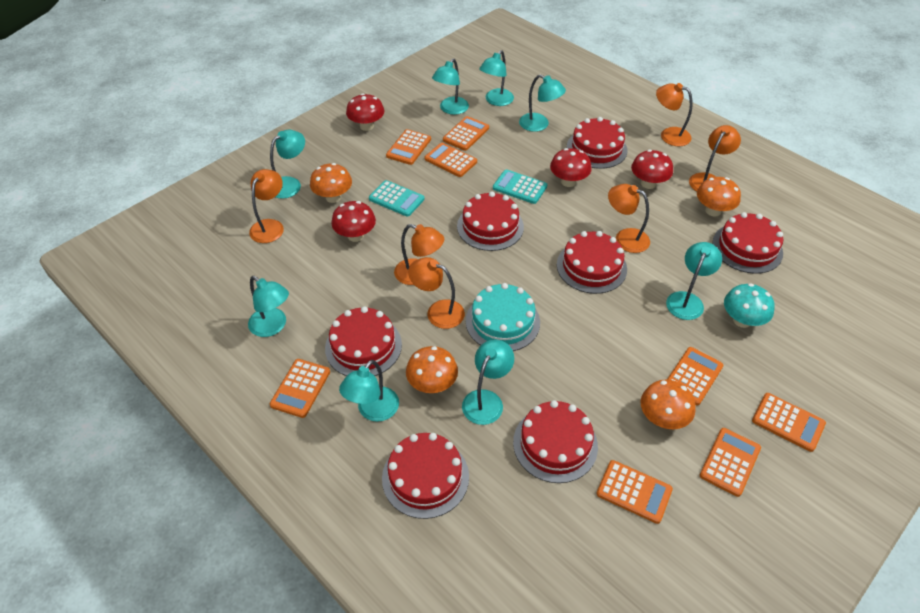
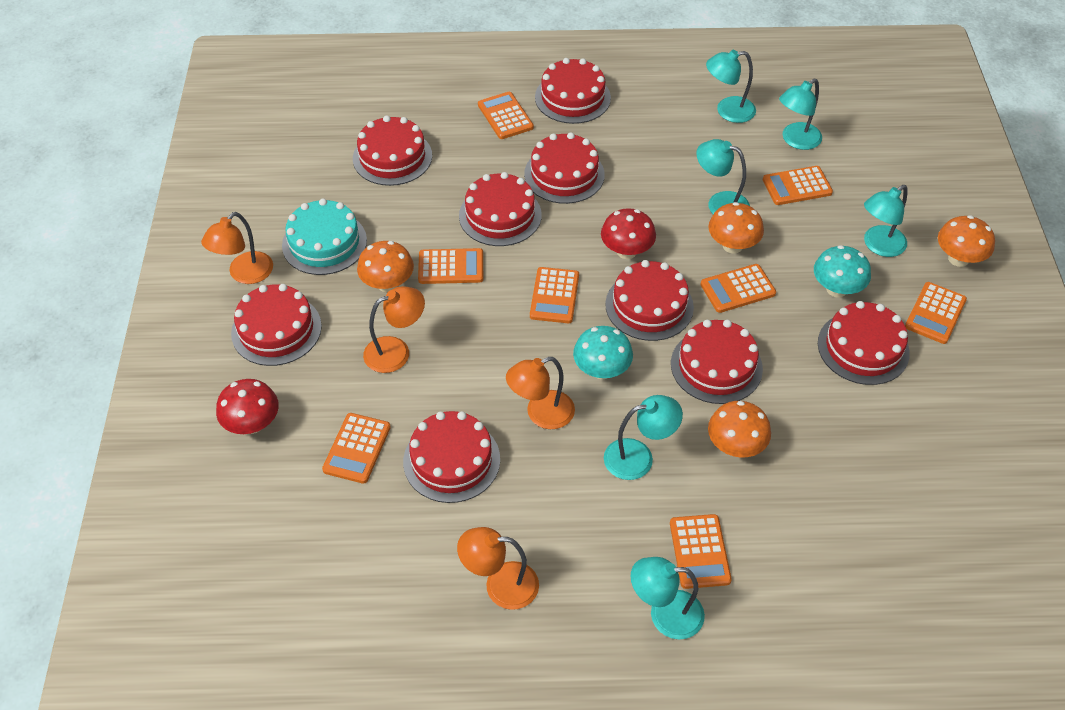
orange lamp: 6 -> 4
red cake: 7 -> 9
red mushroom: 4 -> 2
turquoise calculator: 2 -> 0
turquoise lamp: 8 -> 6
turquoise mushroom: 1 -> 2

